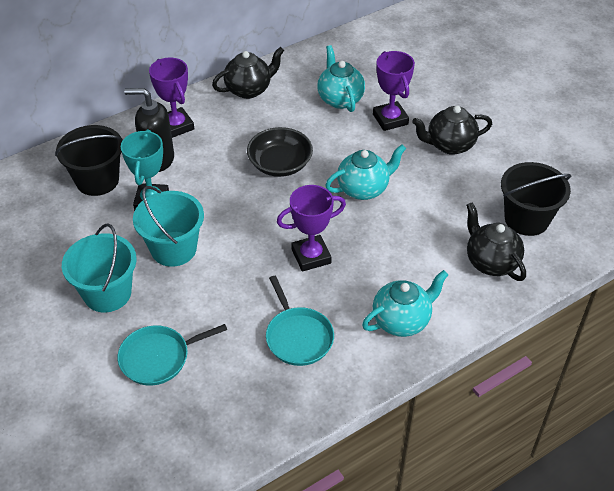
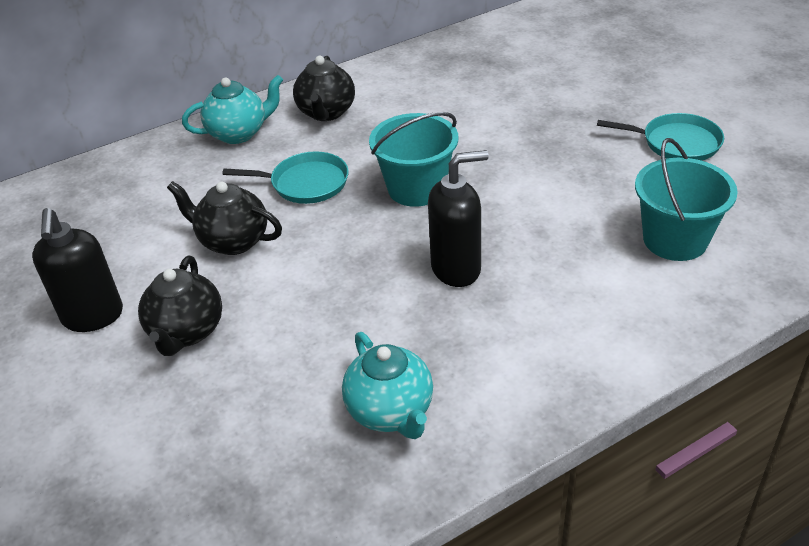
black bowl: 1 -> 0
black bucket: 2 -> 0
black soap dispenser: 1 -> 2
purple trophy: 3 -> 0
turquoise teapot: 3 -> 2
turquoise trophy: 1 -> 0

